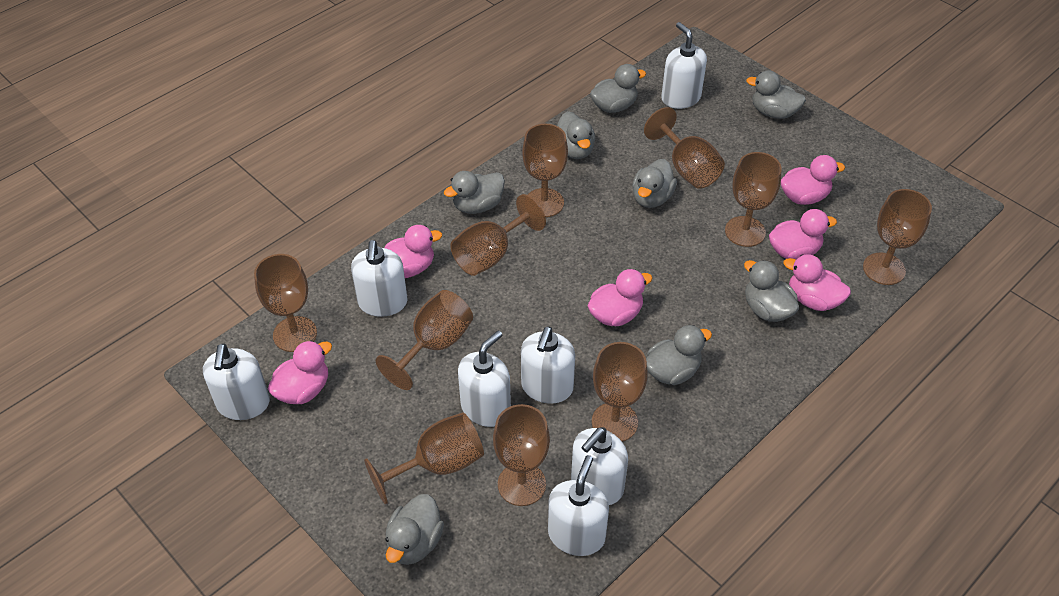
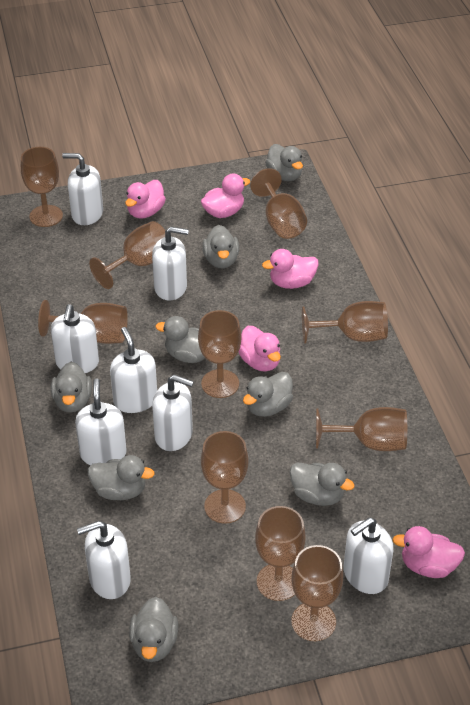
pink duck: 6 -> 5
white soap dispenser: 7 -> 8

